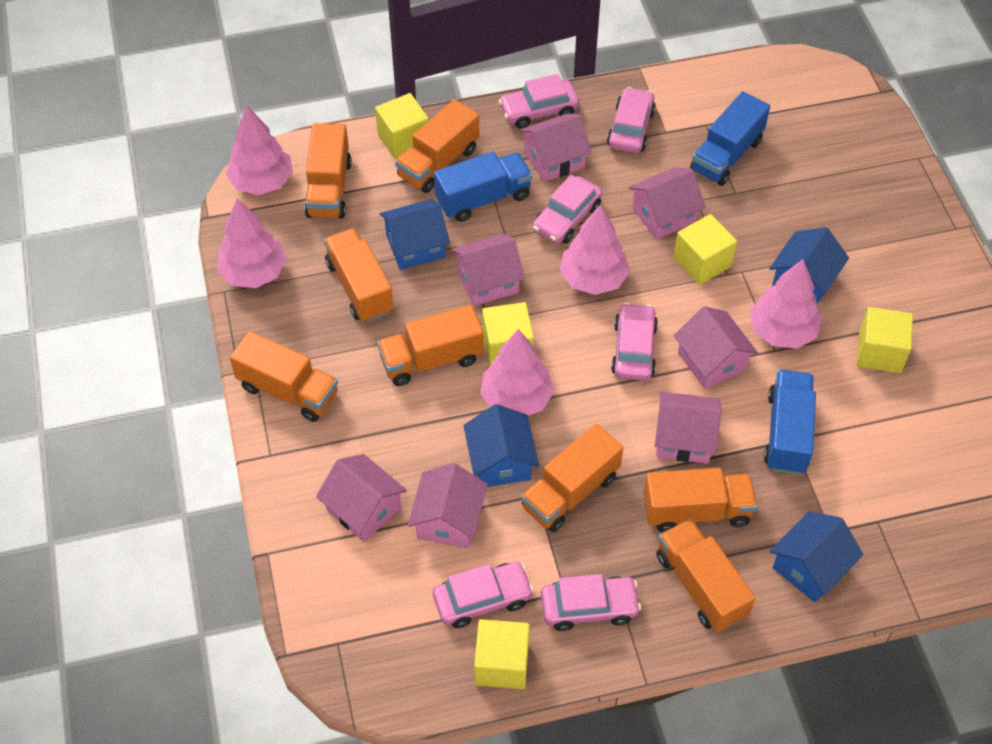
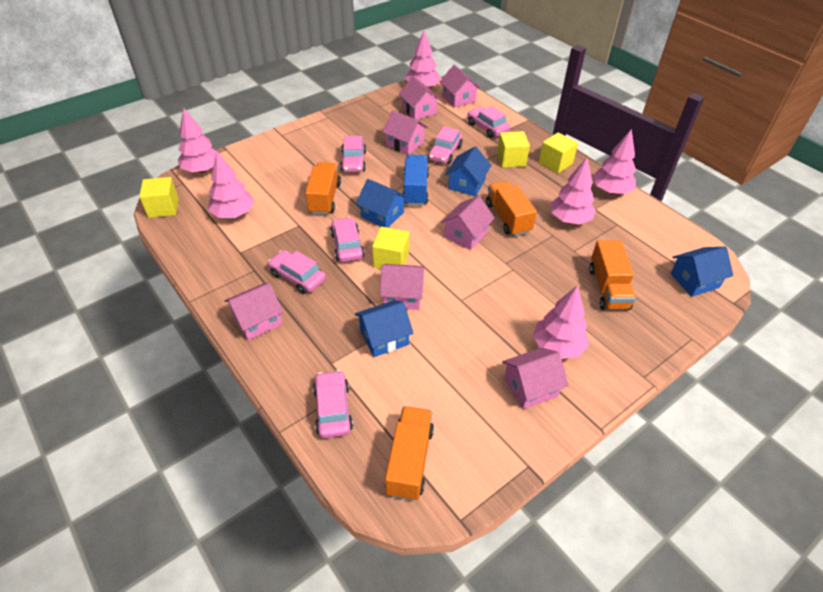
blue truck: 3 -> 1
orange truck: 8 -> 4
pink tree: 5 -> 6
yellow cube: 5 -> 4

